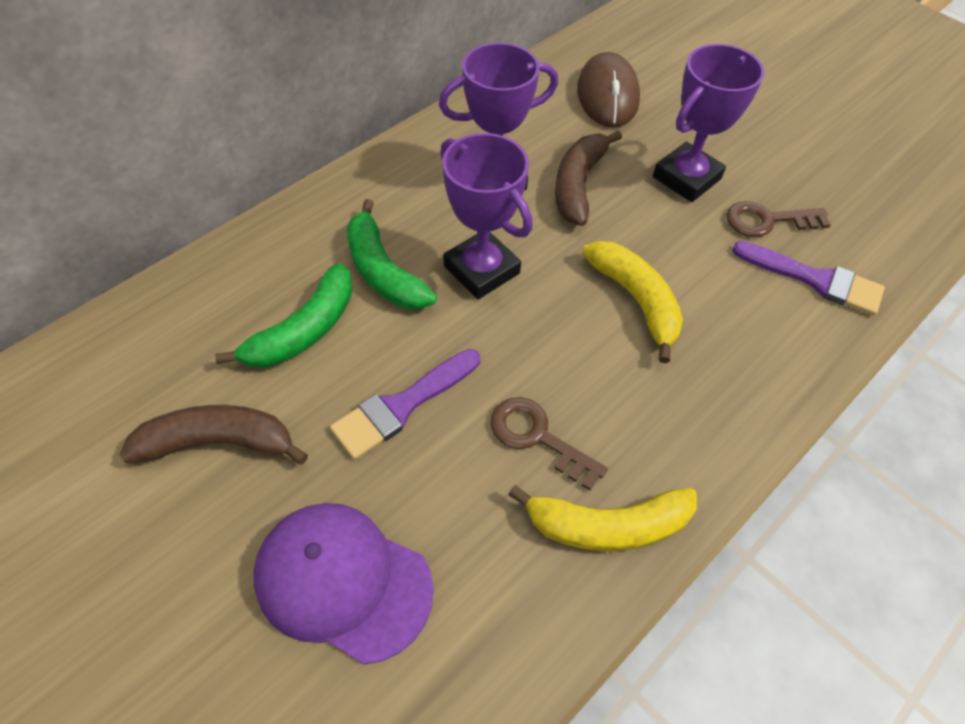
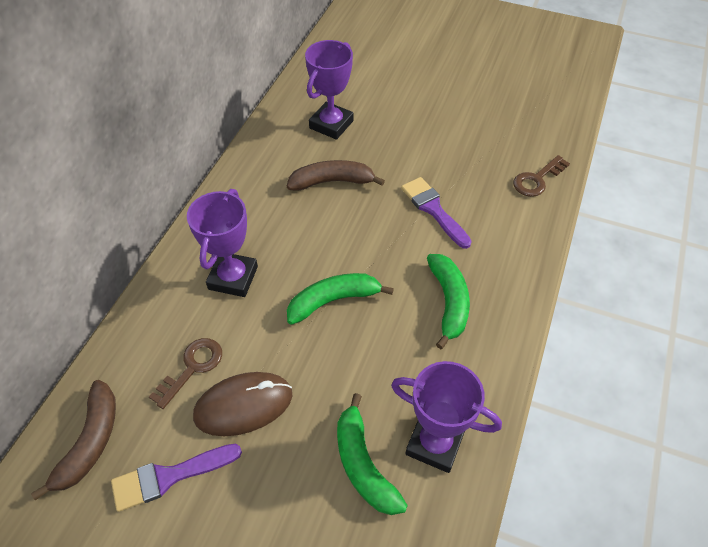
green banana: 2 -> 3
purple cap: 1 -> 0
yellow banana: 2 -> 0

